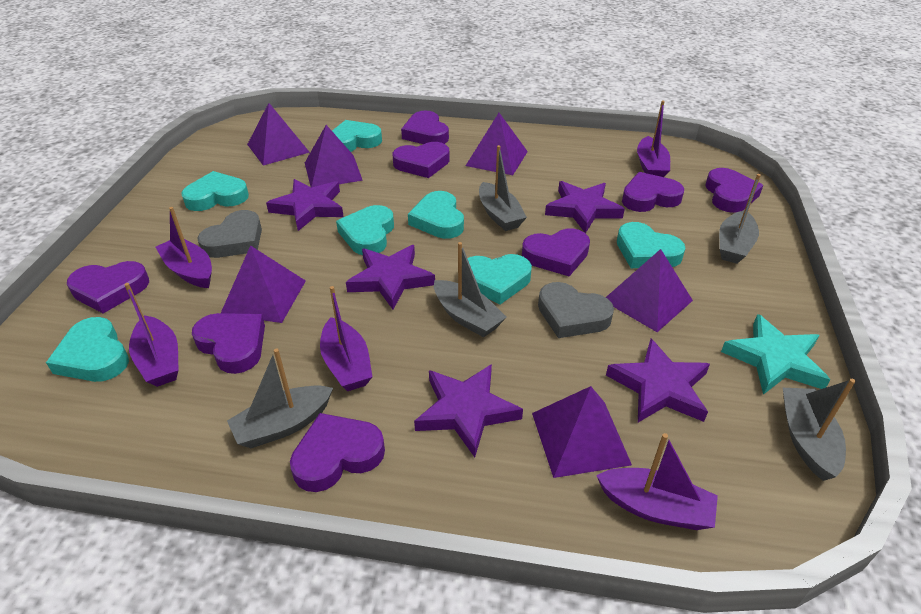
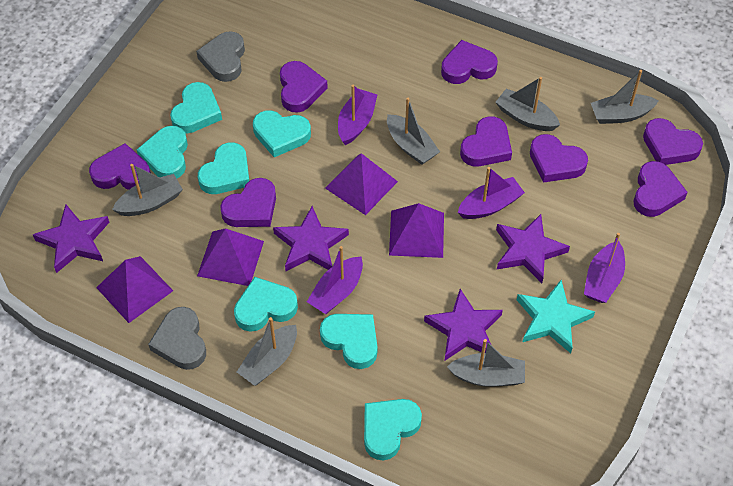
grey boat: 5 -> 6
purple boat: 5 -> 4
purple pyramid: 6 -> 4
purple star: 5 -> 4

